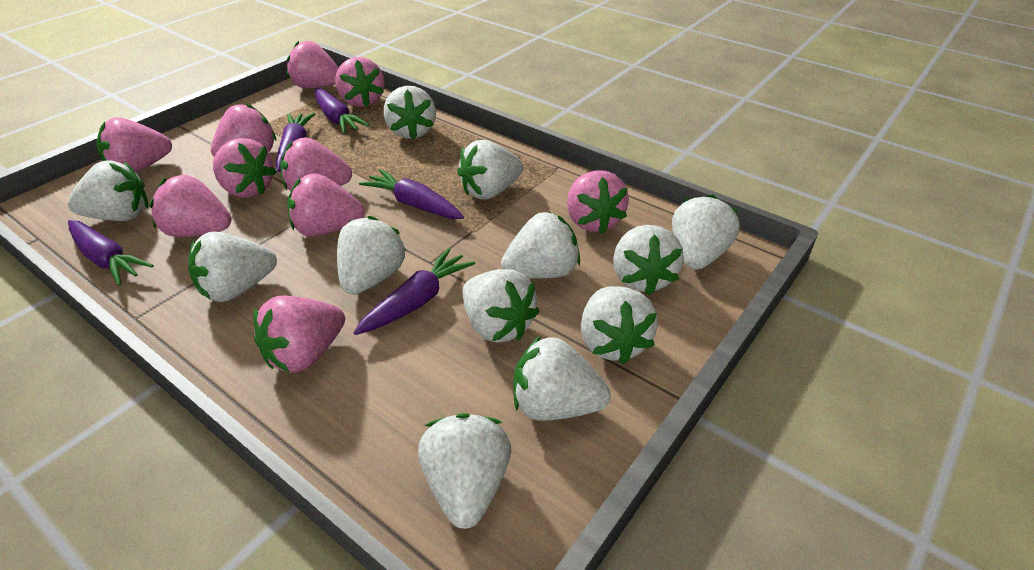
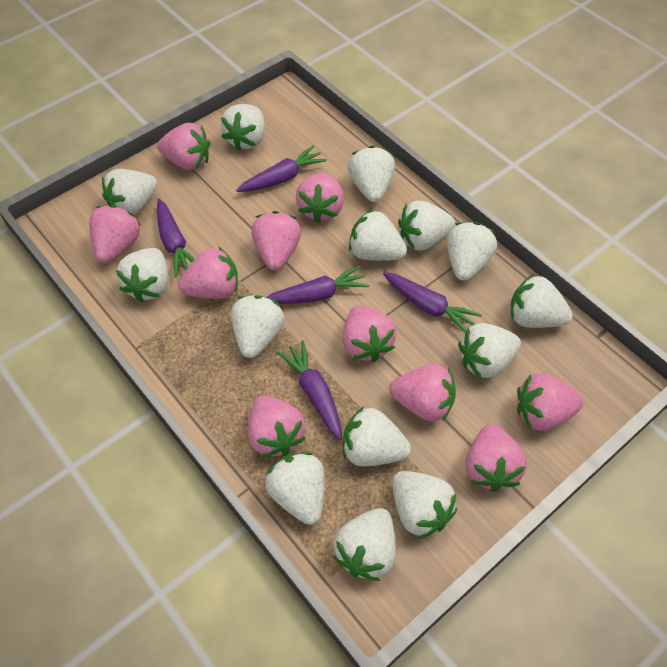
white strawberry: 12 -> 14

